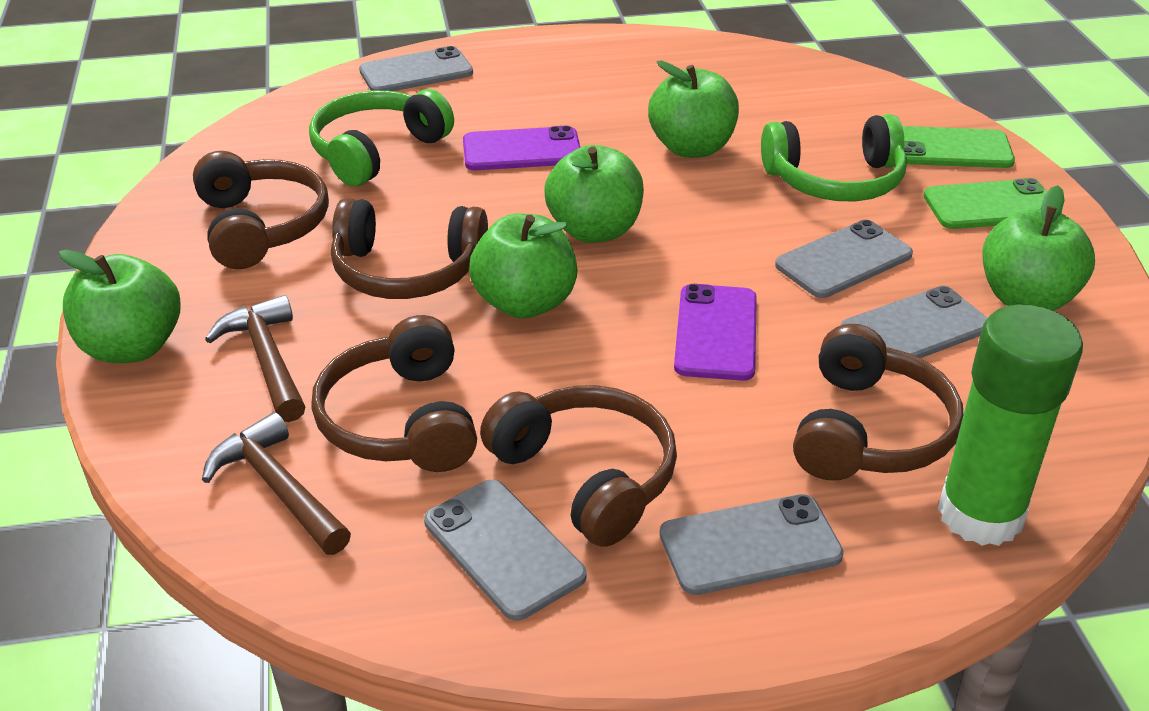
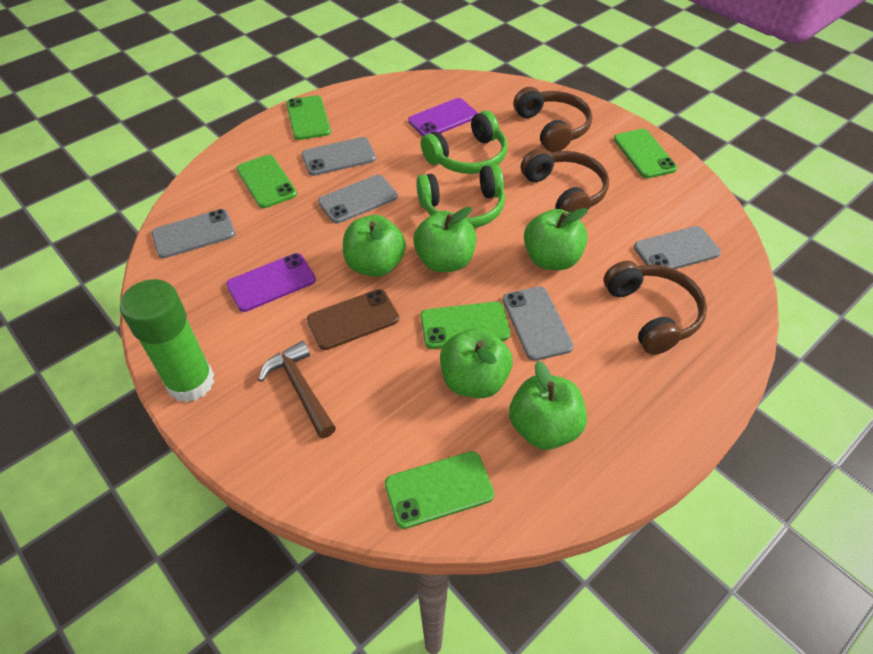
brown hammer: 2 -> 1
brown headphones: 5 -> 3
brown phone: 0 -> 1
green phone: 2 -> 5

